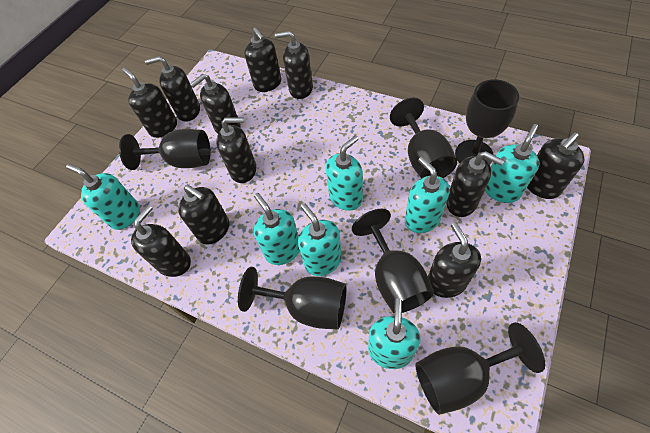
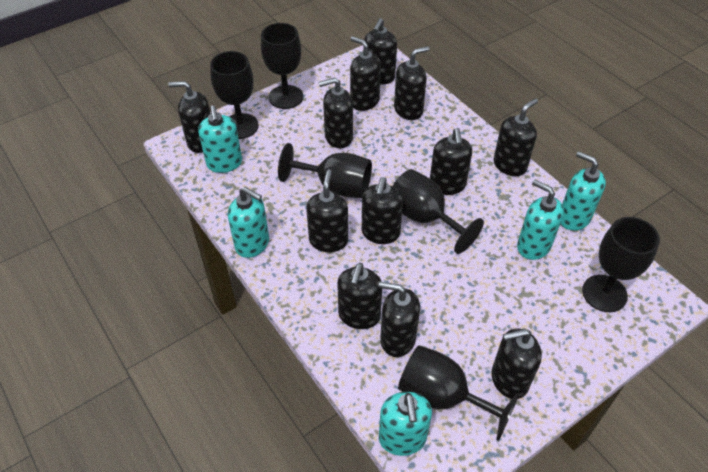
black soap dispenser: 11 -> 12
turquoise soap dispenser: 7 -> 5

